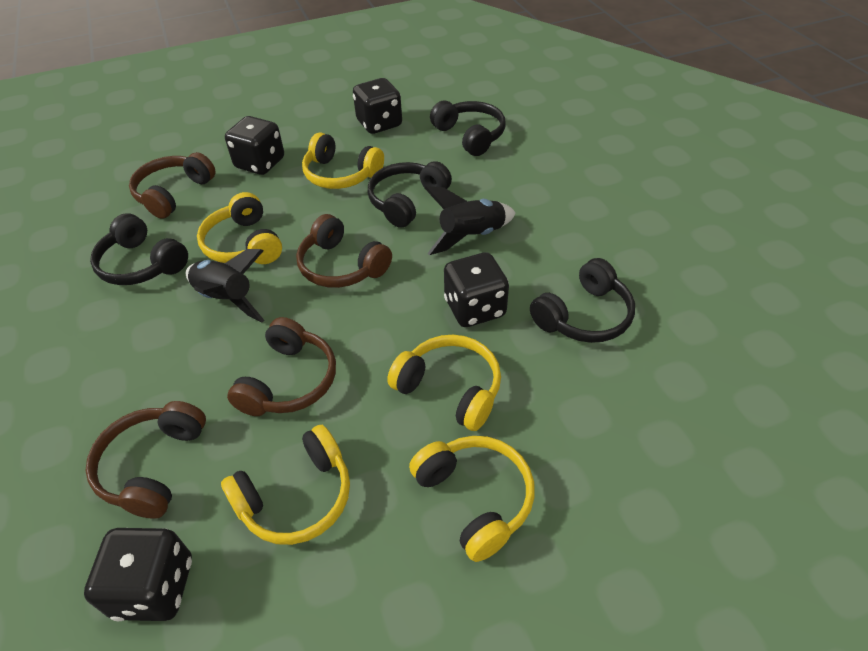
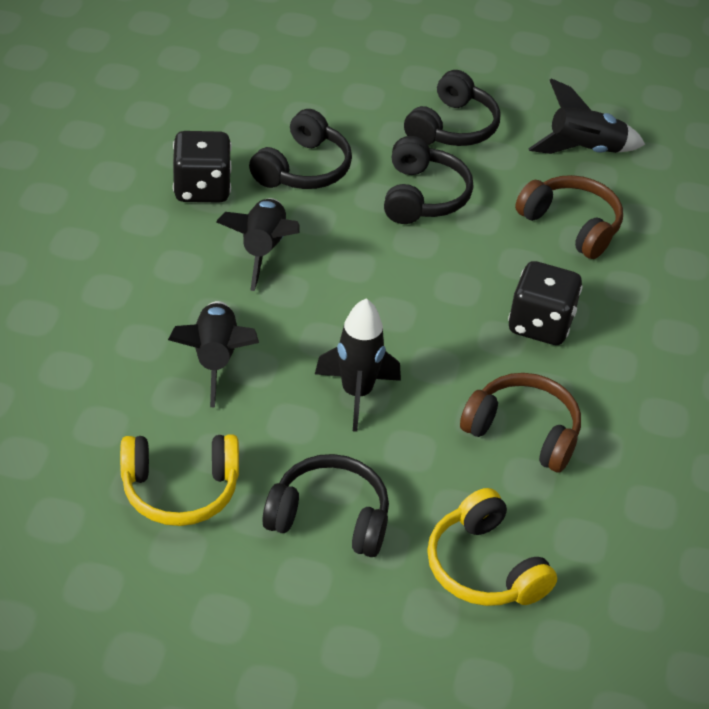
black dice: 4 -> 2
black rocket: 2 -> 4
brown headphones: 4 -> 2
yellow headphones: 5 -> 2

